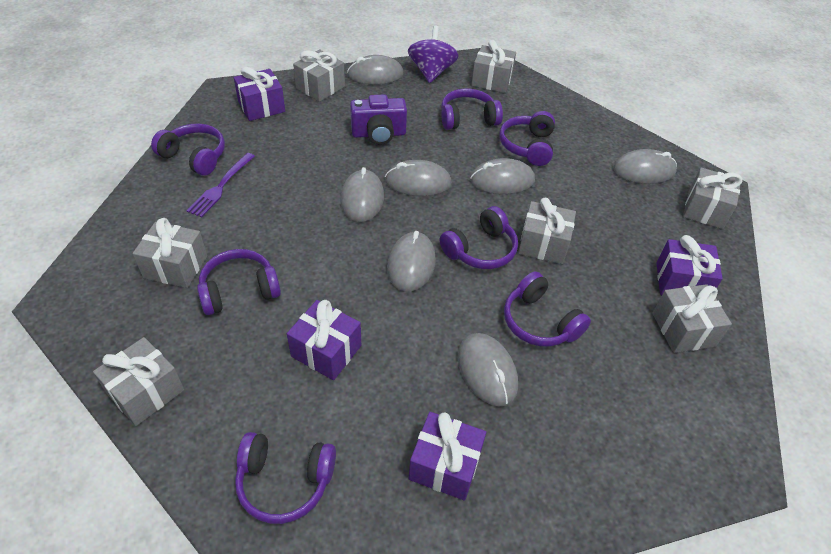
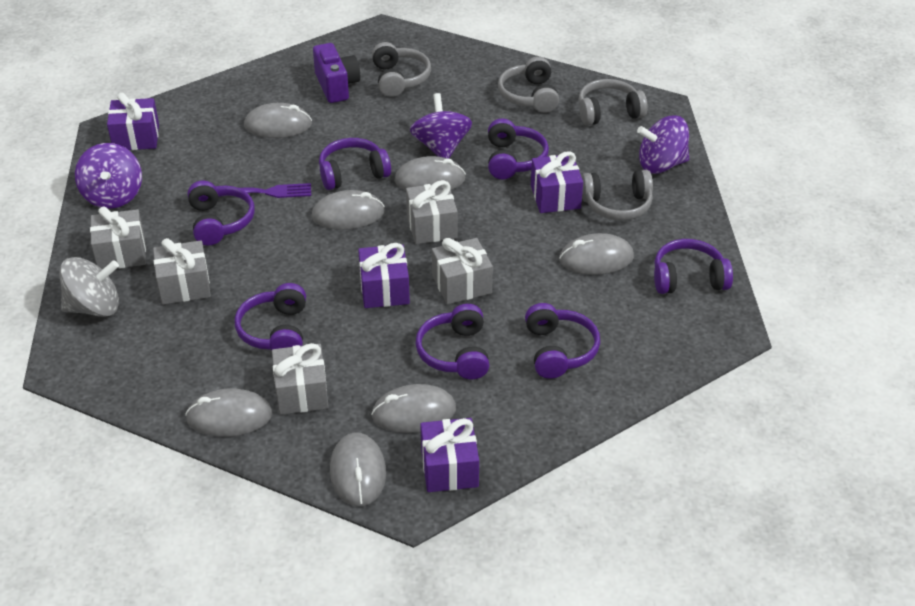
grey gift: 7 -> 5
grey headphones: 0 -> 4
grey spinning top: 0 -> 1
purple spinning top: 1 -> 3

